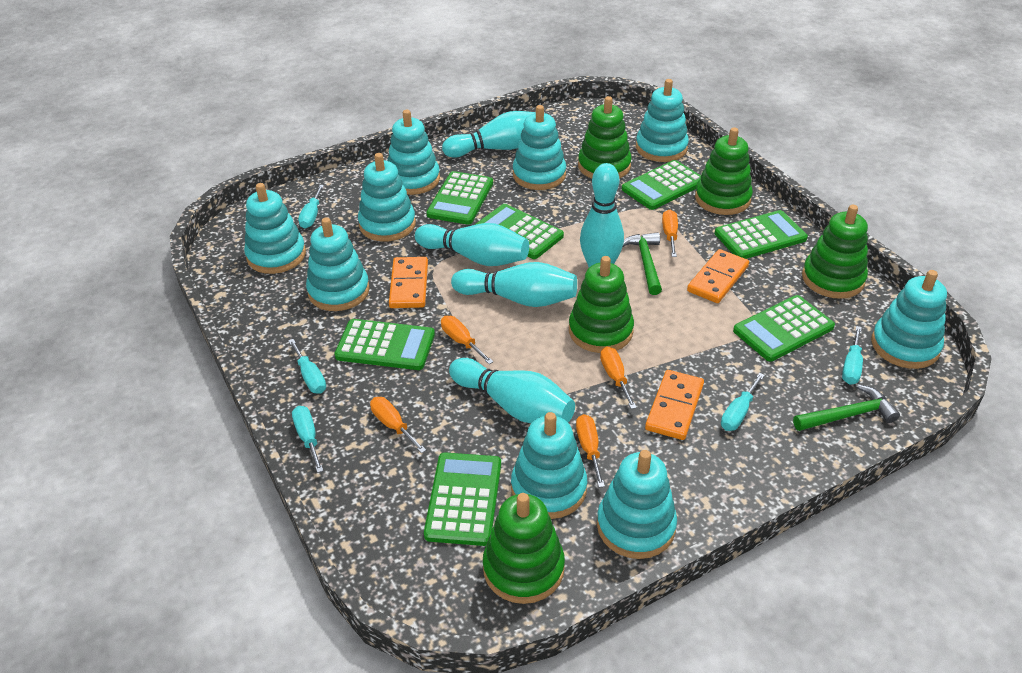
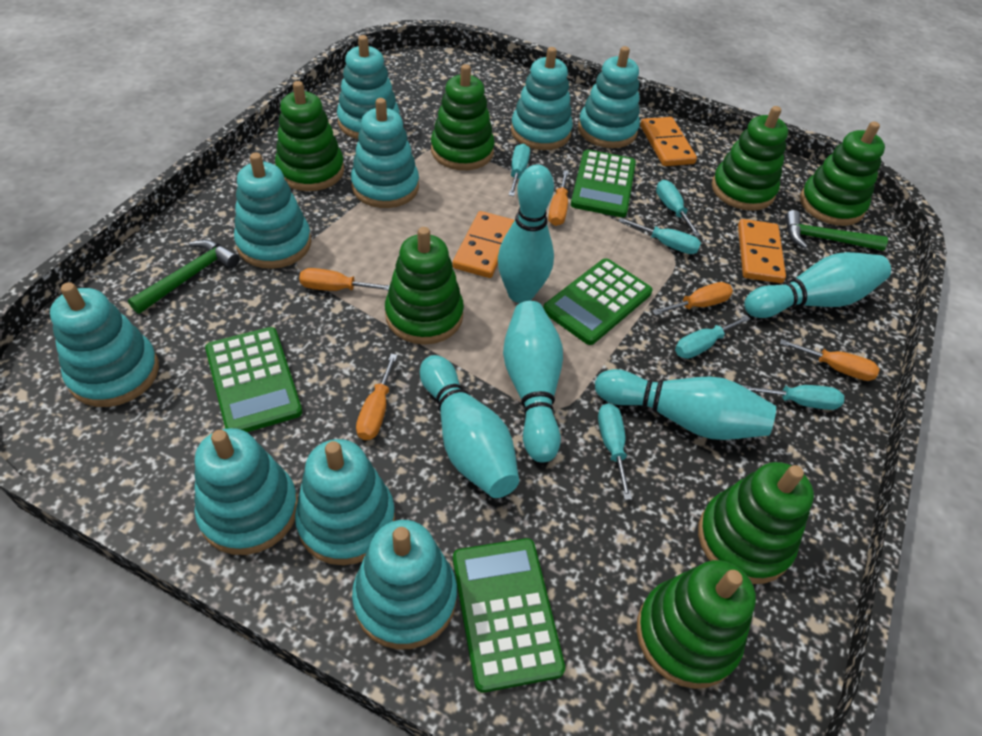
green calculator: 7 -> 4
green stacking toy: 5 -> 7
turquoise screwdriver: 5 -> 6

